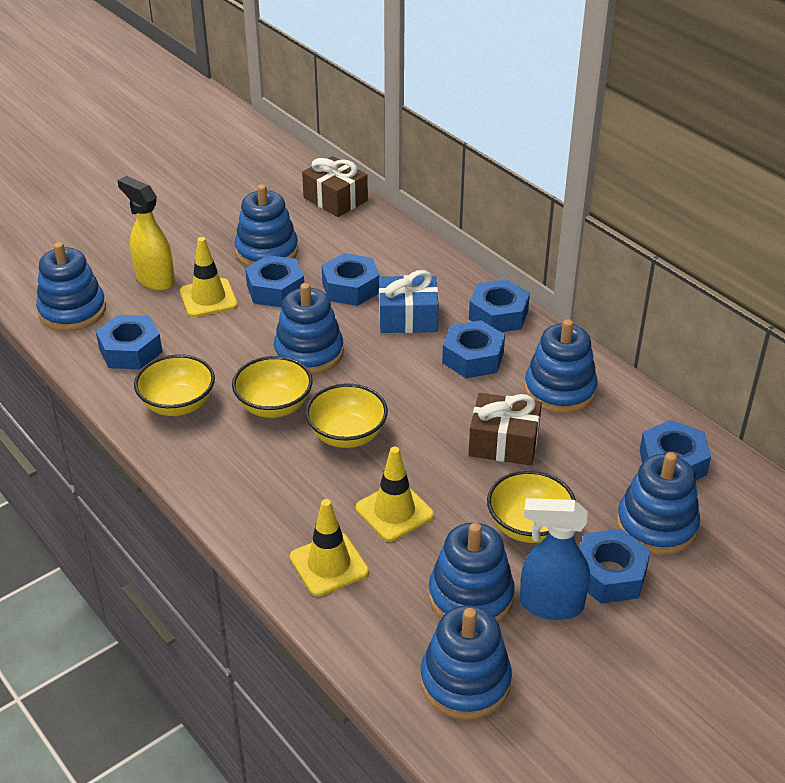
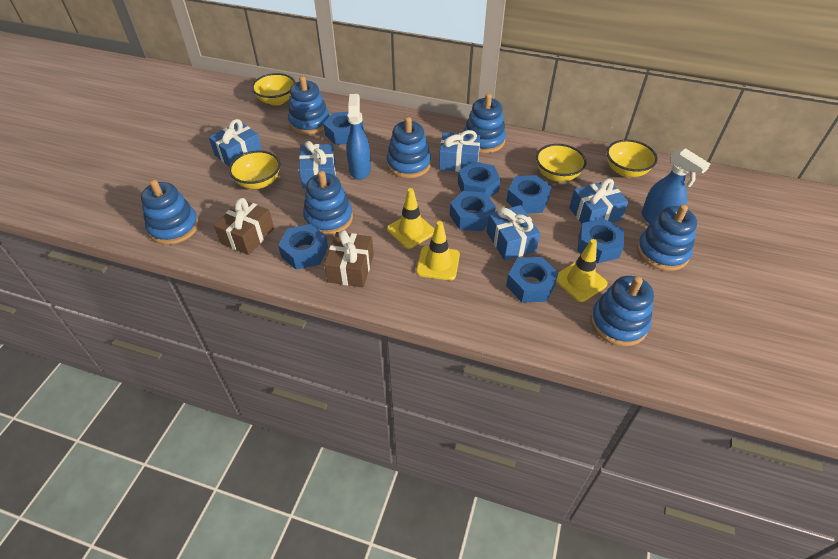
blue gift: 1 -> 5
blue spray bottle: 1 -> 2
yellow spray bottle: 1 -> 0

